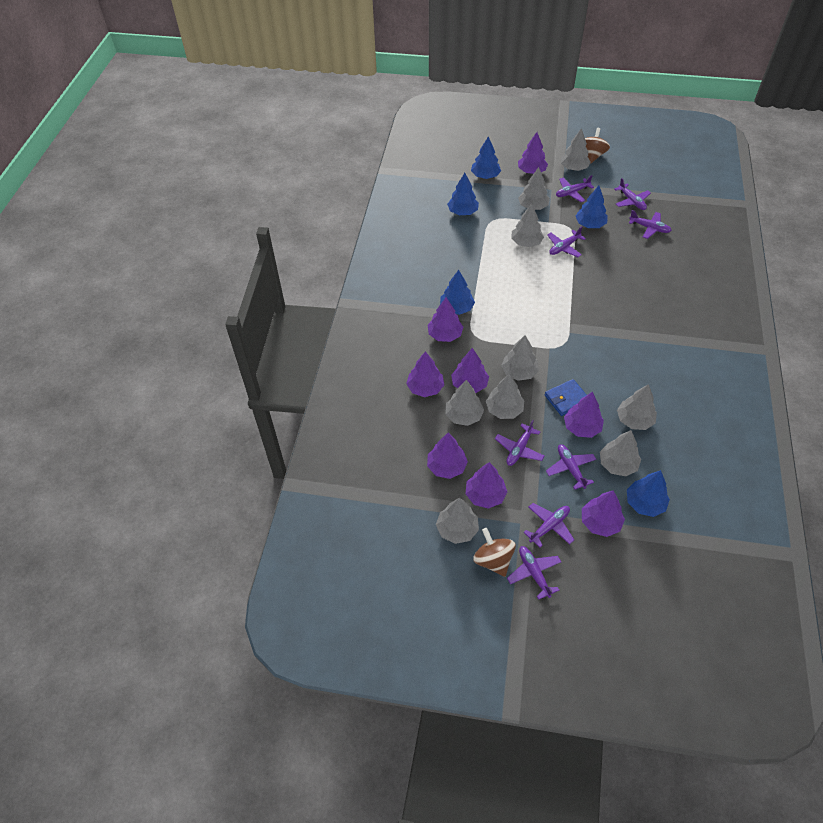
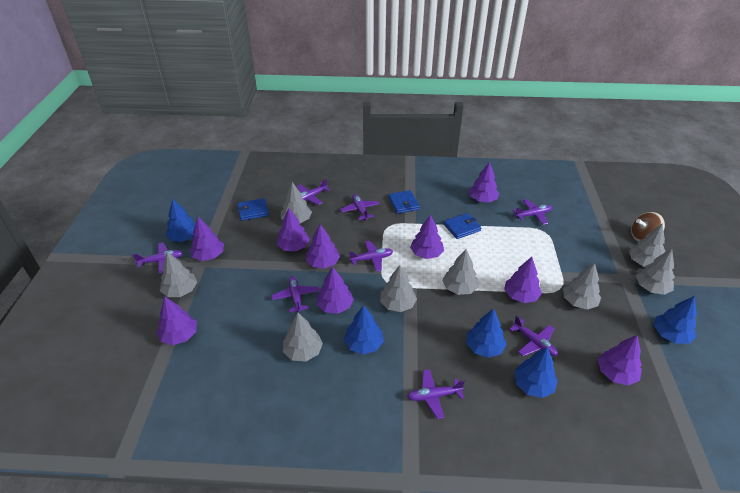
blue wallet: 1 -> 3
brown spinning top: 2 -> 1
grey tree: 9 -> 8
purple tree: 8 -> 9

